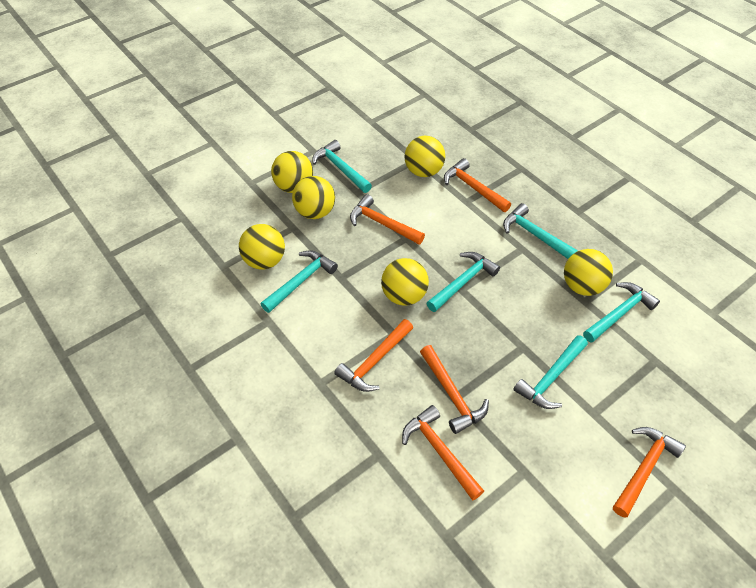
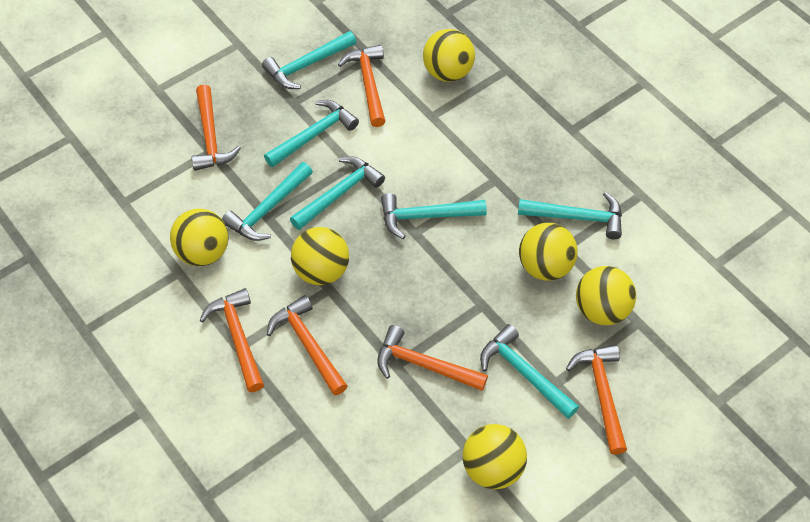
turquoise hammer: 6 -> 7

